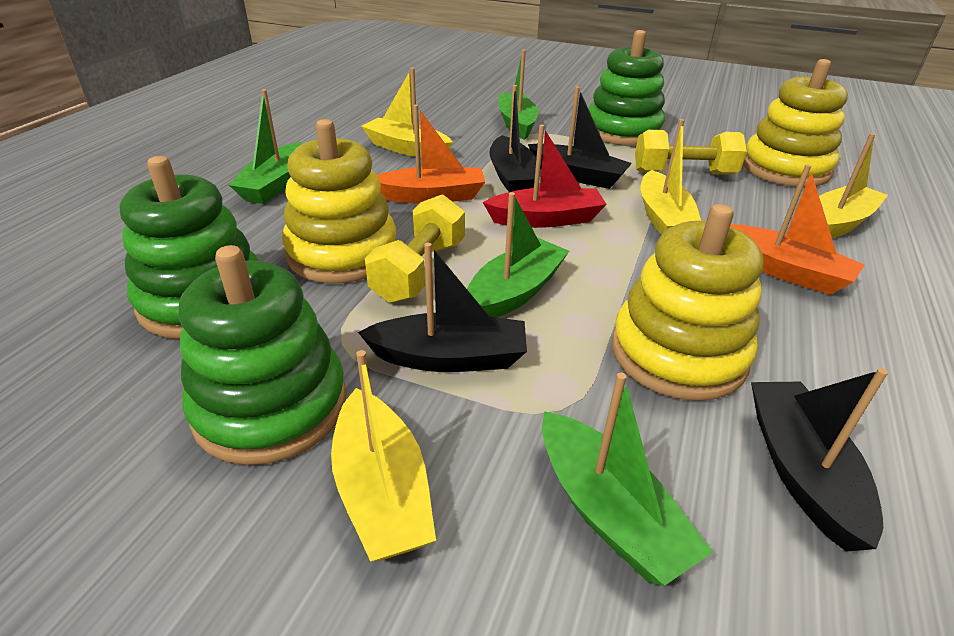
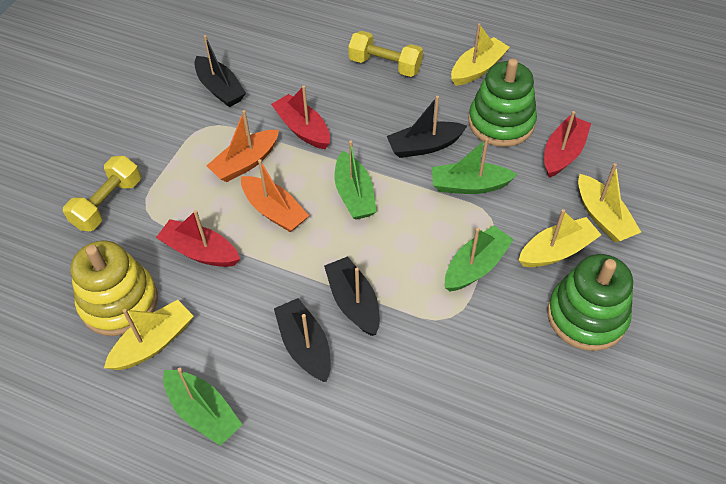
green stacking toy: 3 -> 2
red boat: 1 -> 3
yellow stacking toy: 3 -> 1

